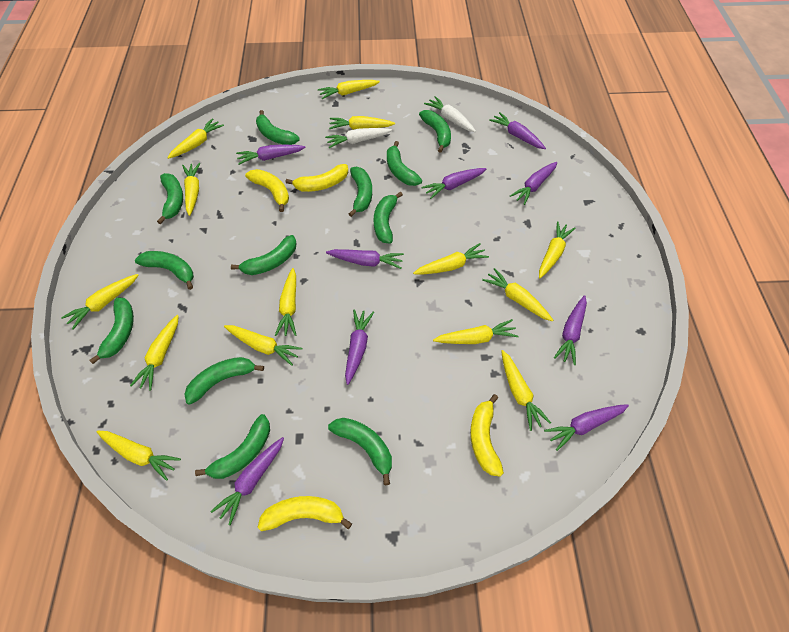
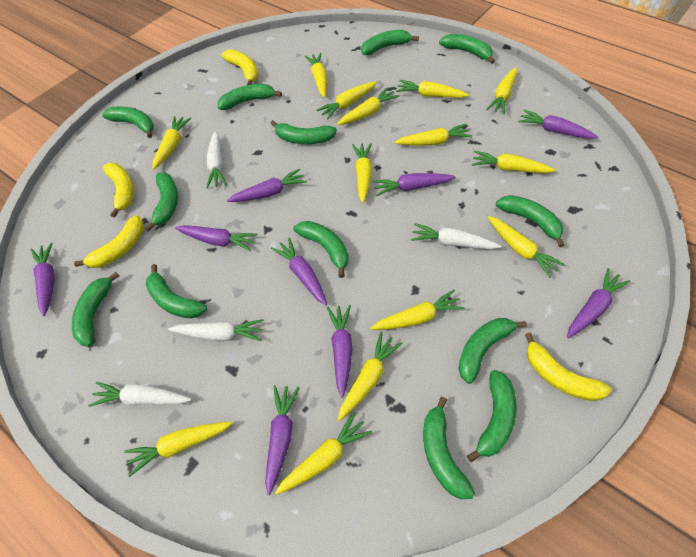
green banana: 12 -> 13
white carrot: 2 -> 4

